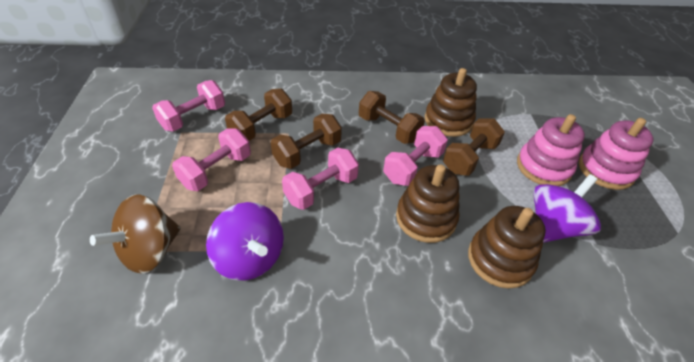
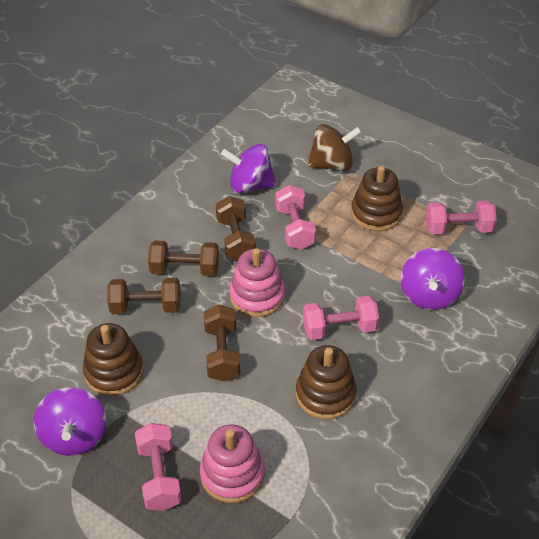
purple spinning top: 2 -> 3

